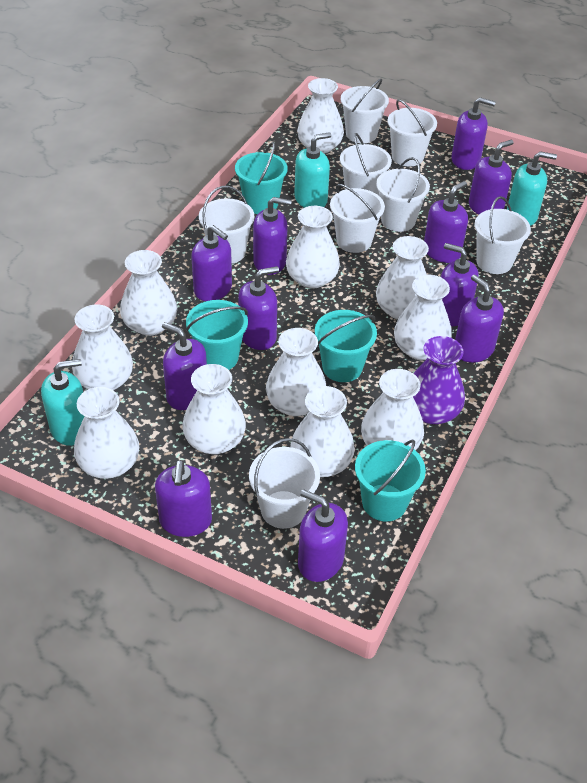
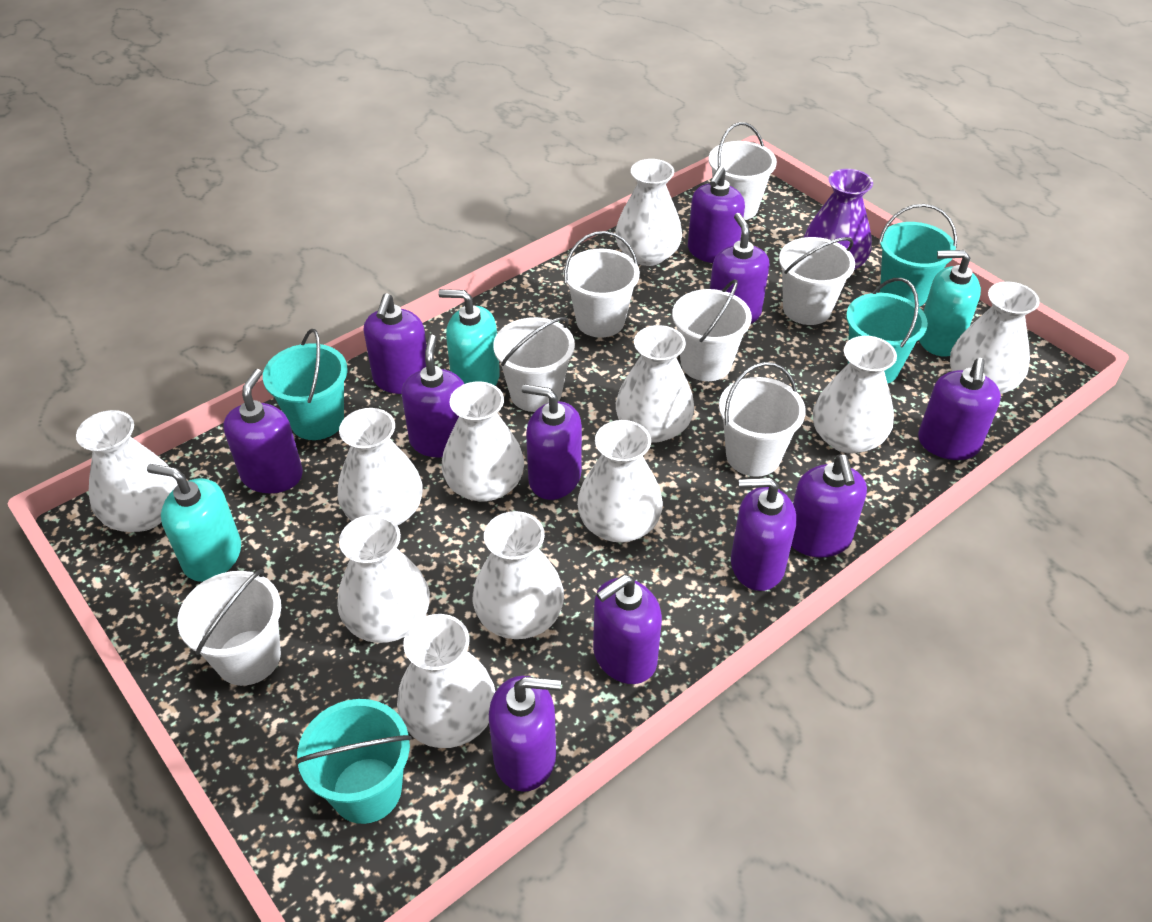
white bucket: 8 -> 7

